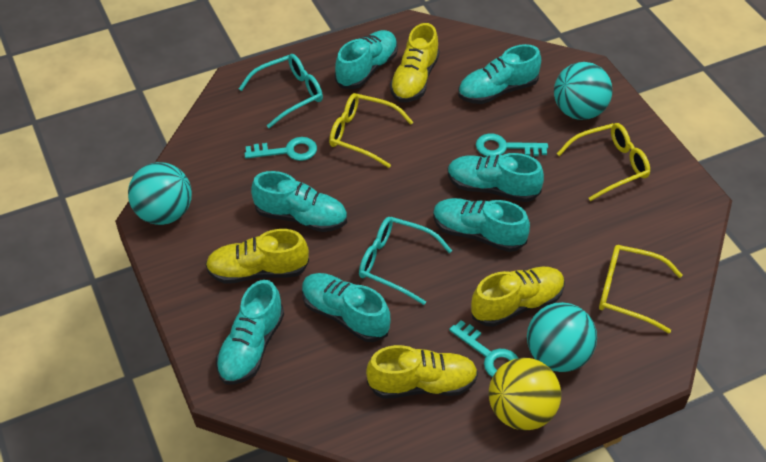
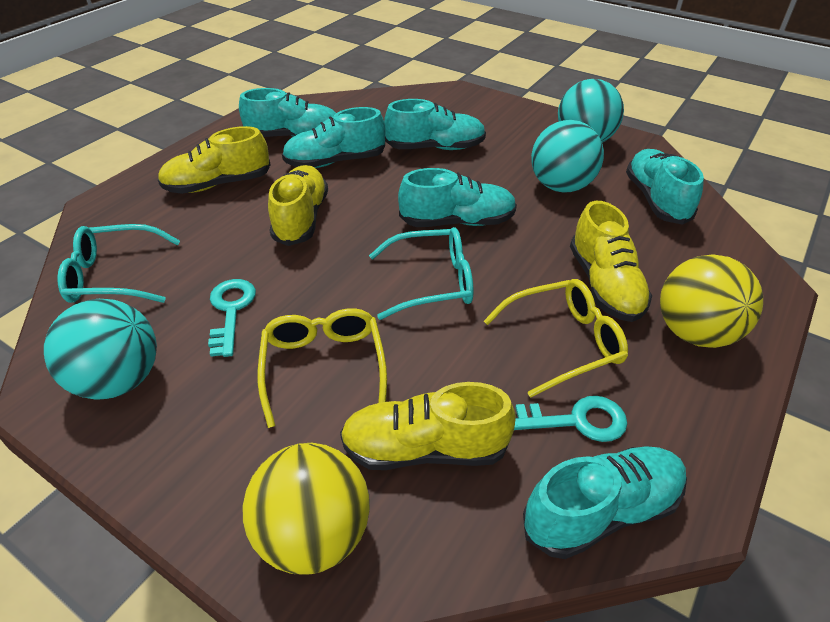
turquoise key: 3 -> 2
turquoise shoe: 7 -> 6
yellow ball: 1 -> 2
yellow glasses: 3 -> 2

